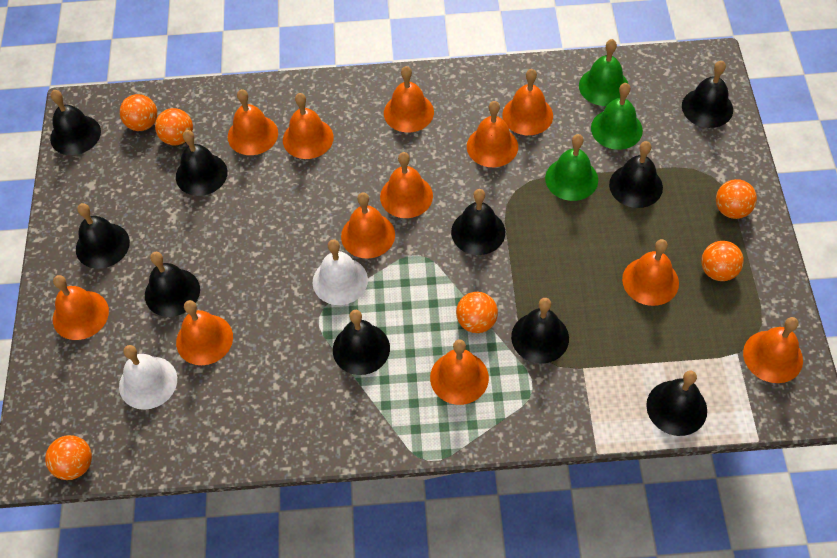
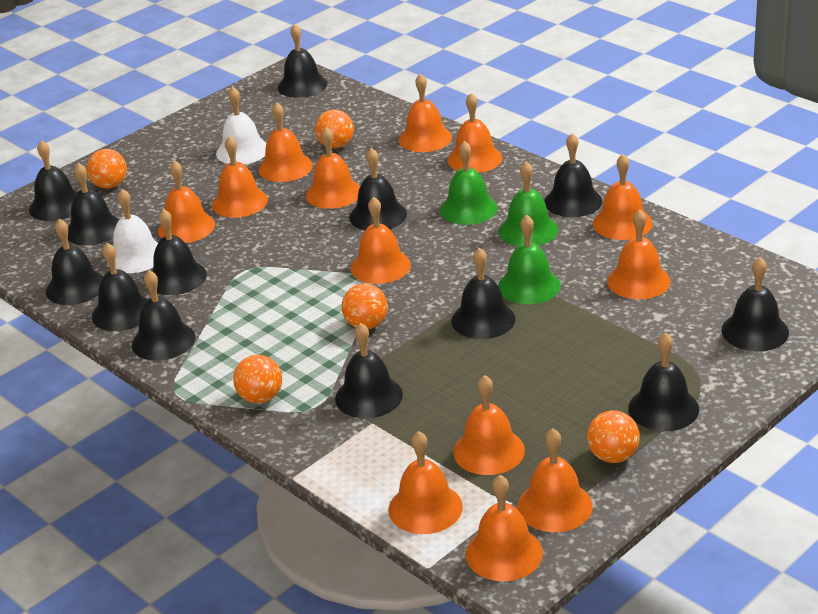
black bell: 10 -> 13
orange ball: 6 -> 5
orange bell: 12 -> 13

